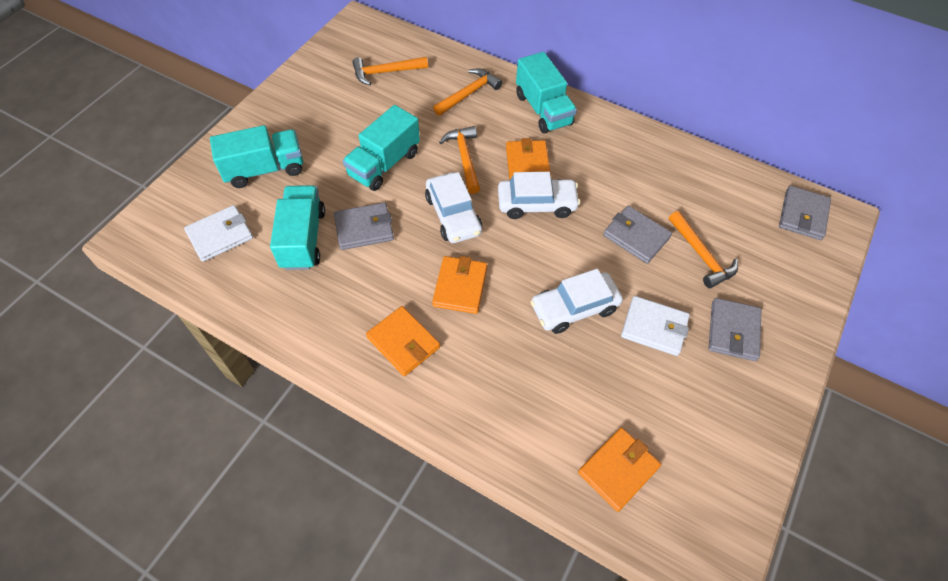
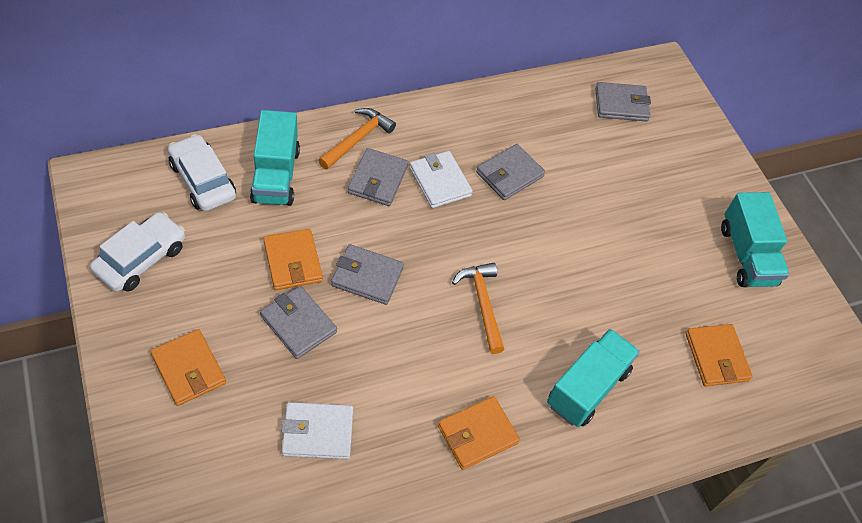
grey wallet: 4 -> 5
orange hammer: 4 -> 2
turquoise truck: 4 -> 3
white car: 3 -> 2

